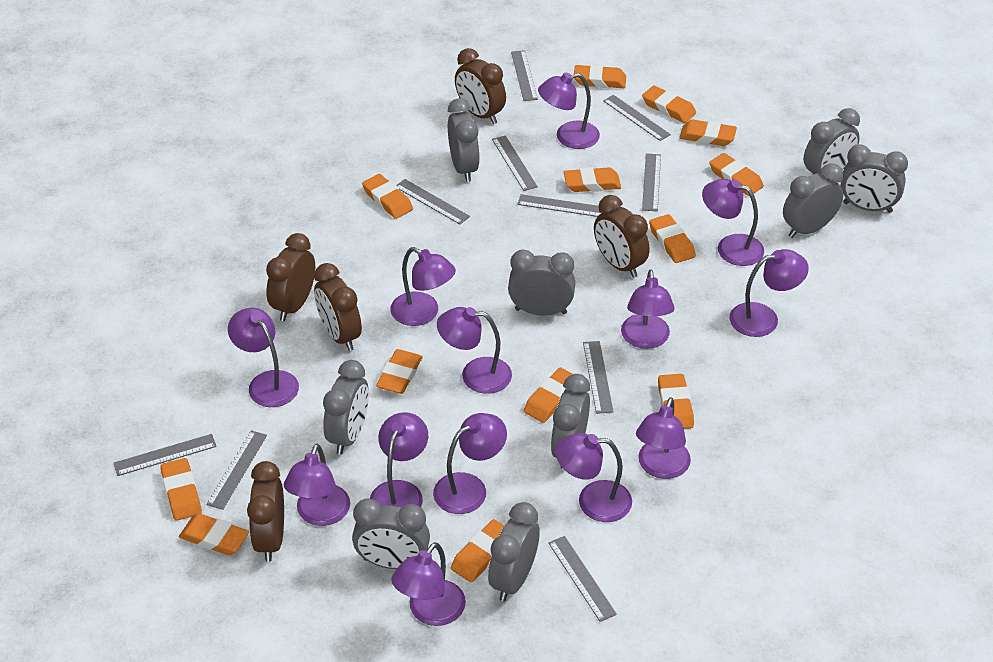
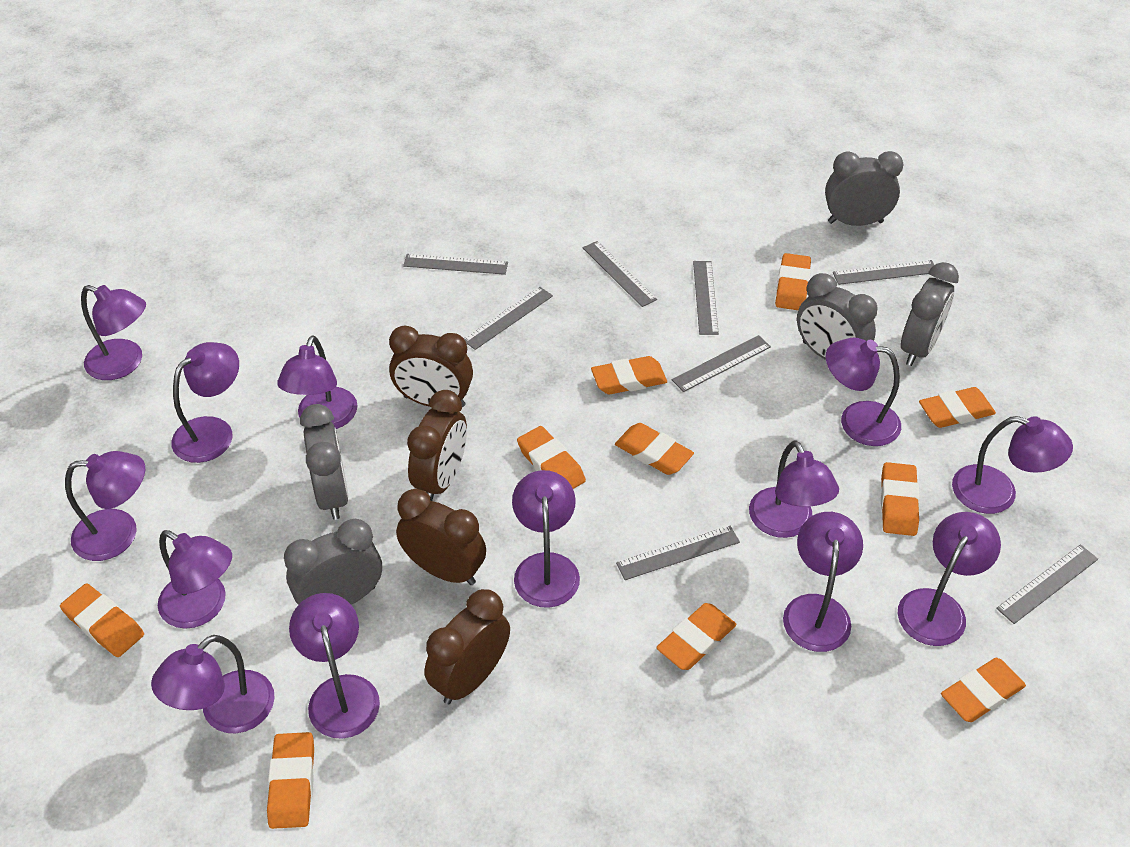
brown clock: 5 -> 4
grey clock: 9 -> 5
grey ruler: 10 -> 8
orange eraser: 13 -> 10

